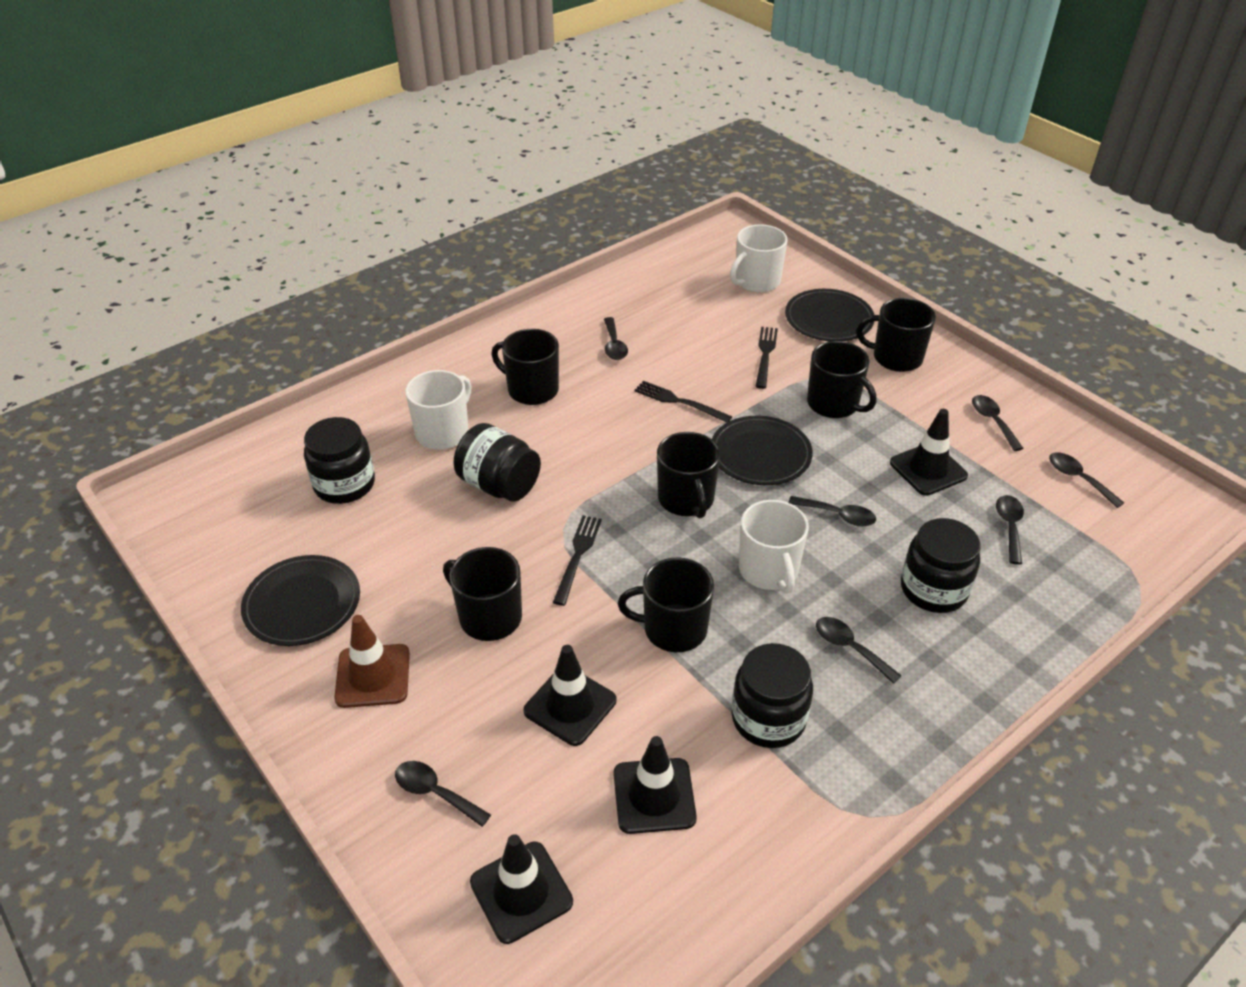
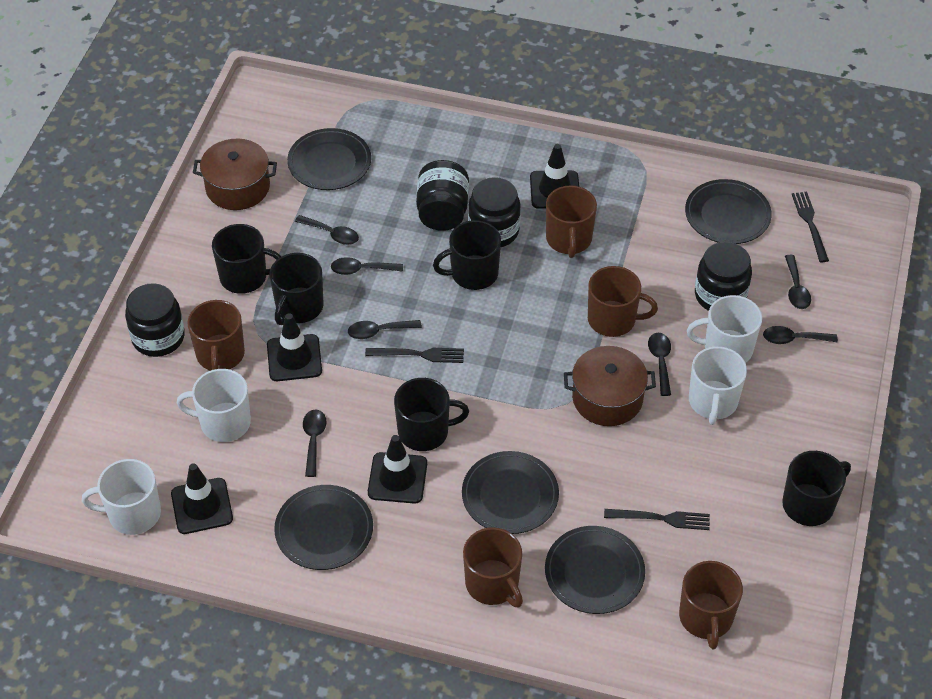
black mug: 6 -> 5
black plate: 3 -> 5
brown mug: 0 -> 5
brown pot: 0 -> 2
brown traffic cone: 1 -> 0
white mug: 3 -> 4

